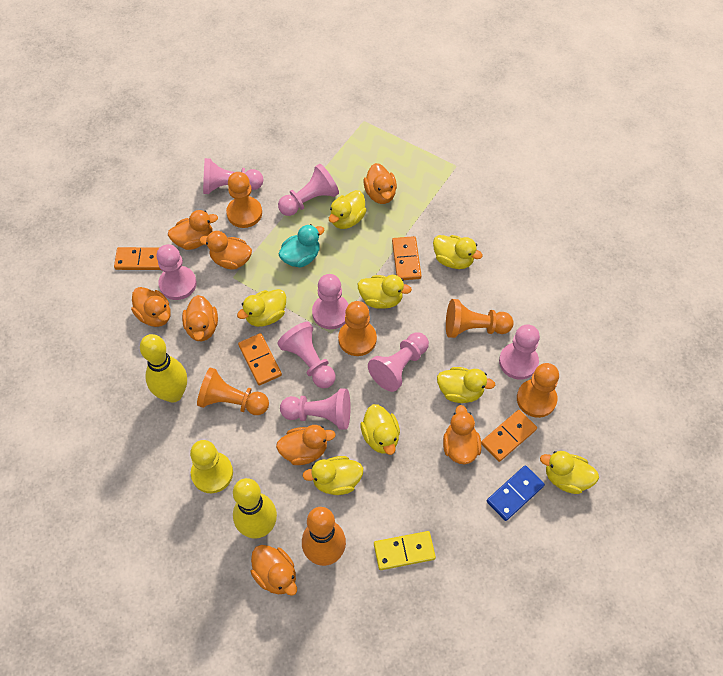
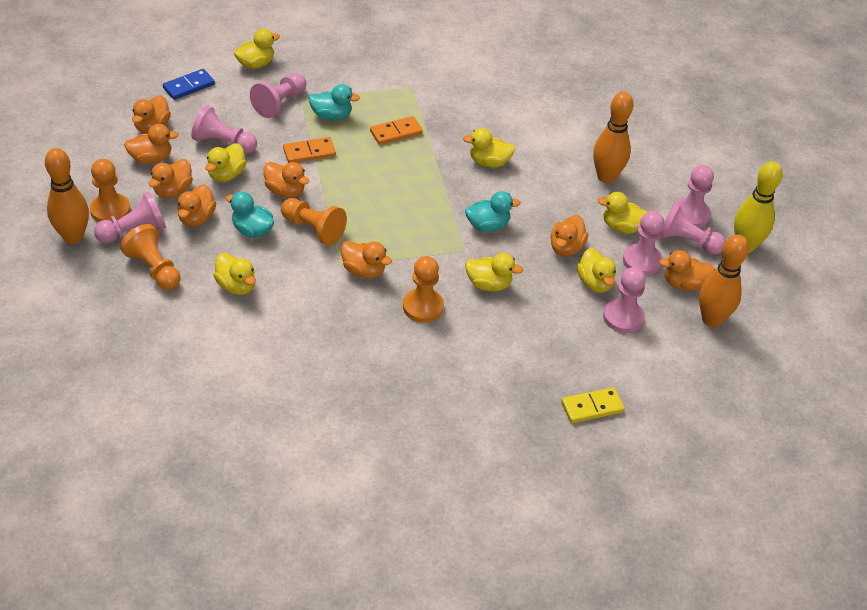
orange bowling pin: 1 -> 3
orange domino: 4 -> 2
orange pawn: 5 -> 4
pink pawn: 8 -> 7
turquoise duck: 1 -> 3
yellow bowling pin: 2 -> 1
yellow duck: 8 -> 7
yellow pawn: 1 -> 0

